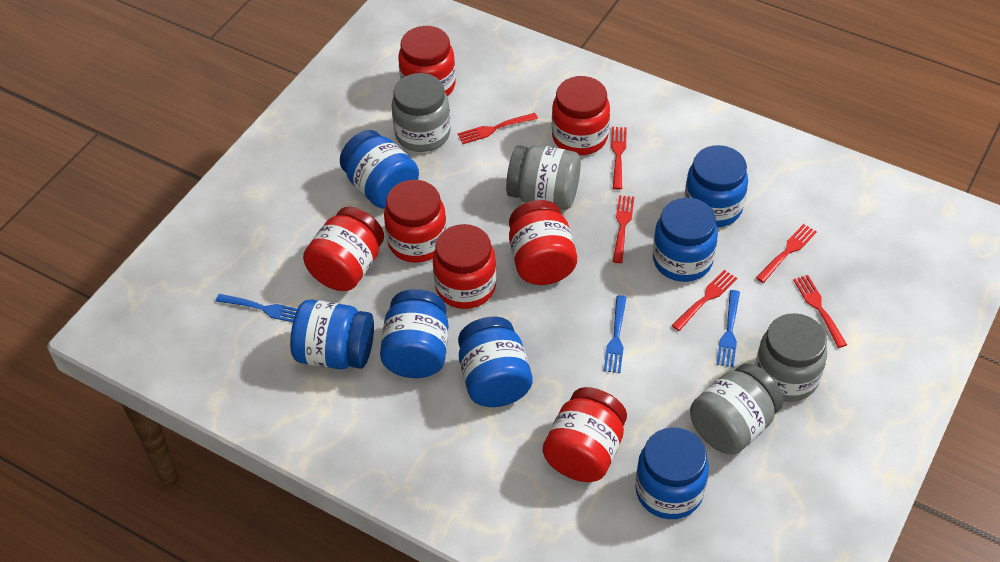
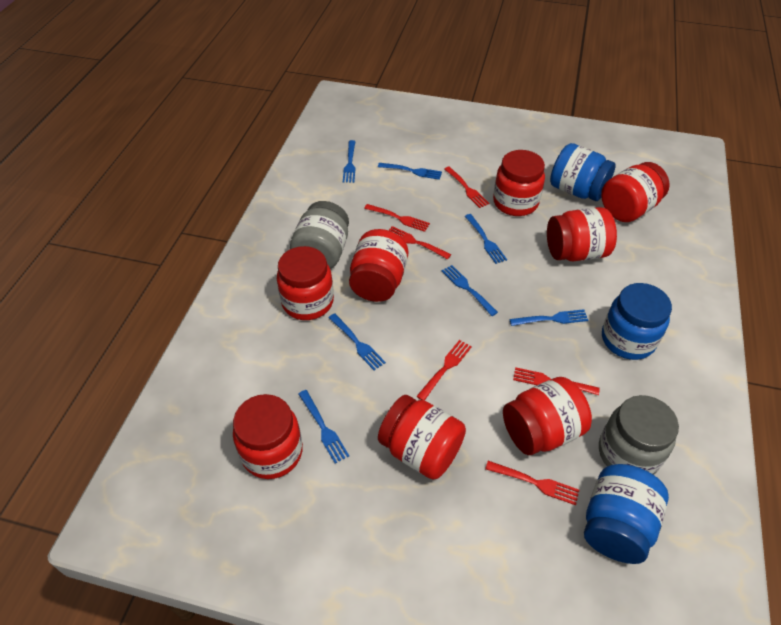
blue fork: 3 -> 7
blue jar: 7 -> 3
grey jar: 4 -> 2
red jar: 7 -> 8

